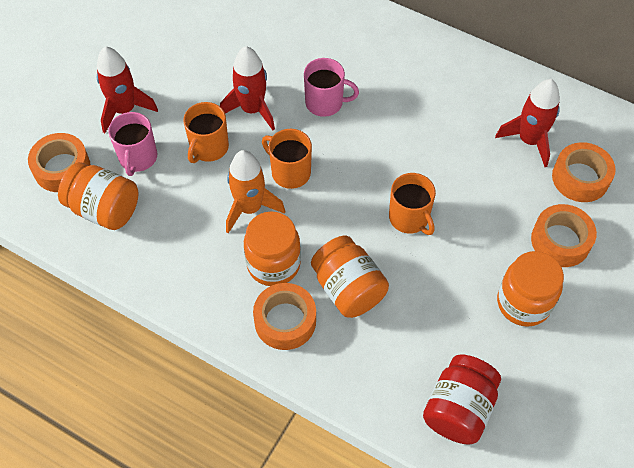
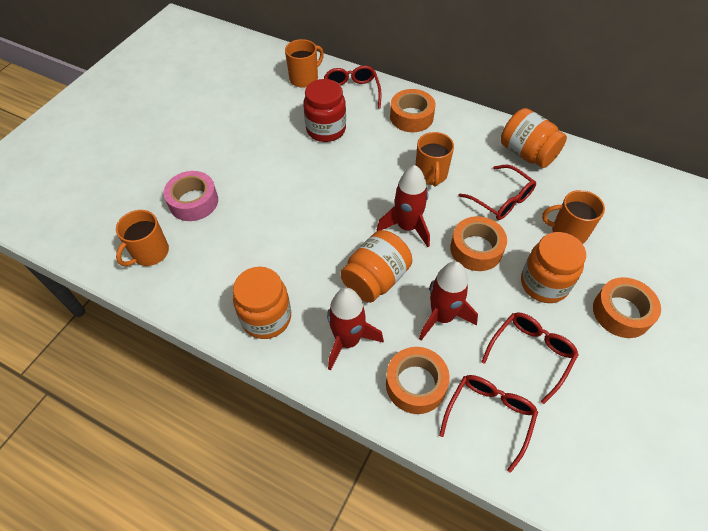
orange mug: 3 -> 4
orange rocket: 1 -> 0
pink mug: 2 -> 0
pink tape: 0 -> 1
red glasses: 0 -> 4

